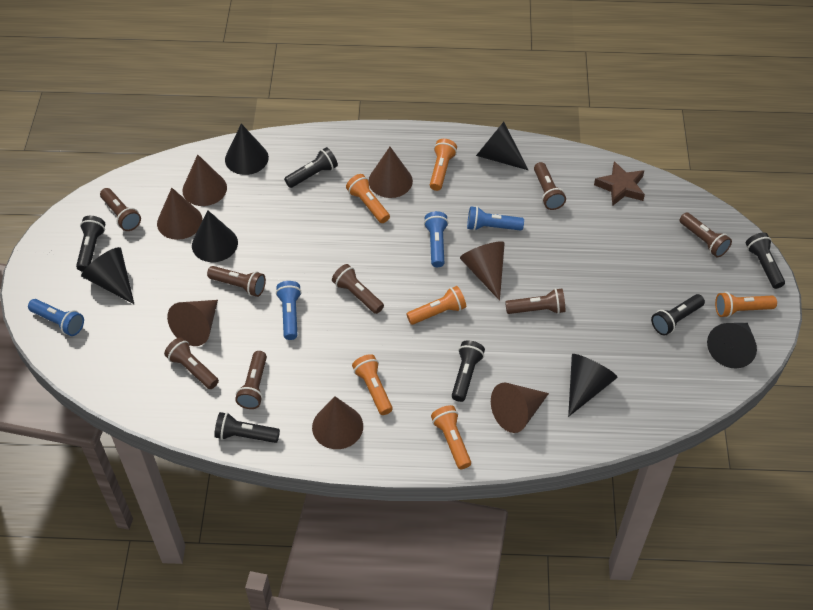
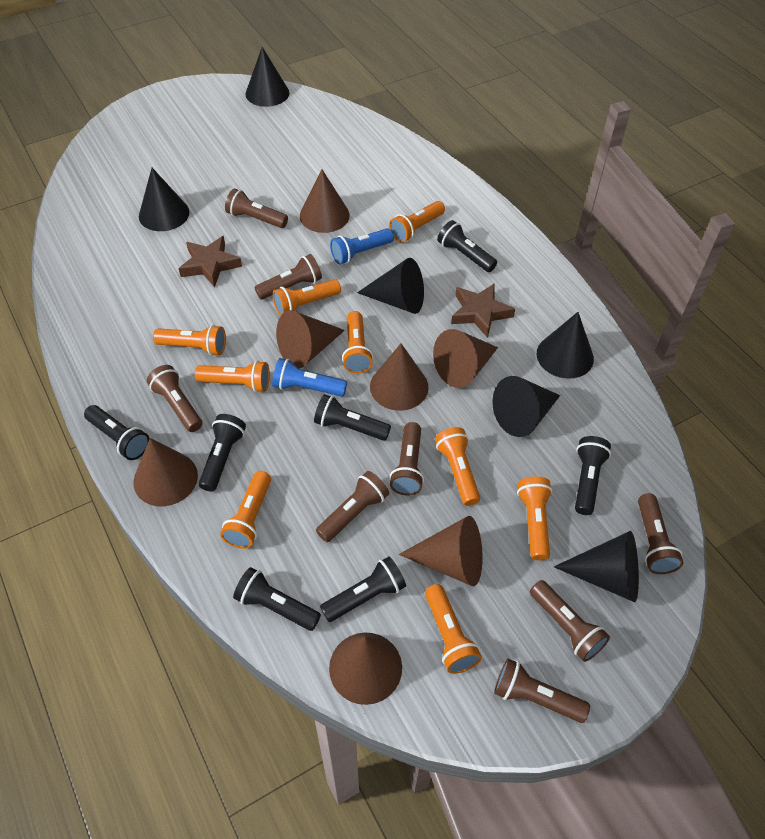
black flashlight: 6 -> 7
blue flashlight: 4 -> 2
brown star: 1 -> 2
orange flashlight: 6 -> 9

